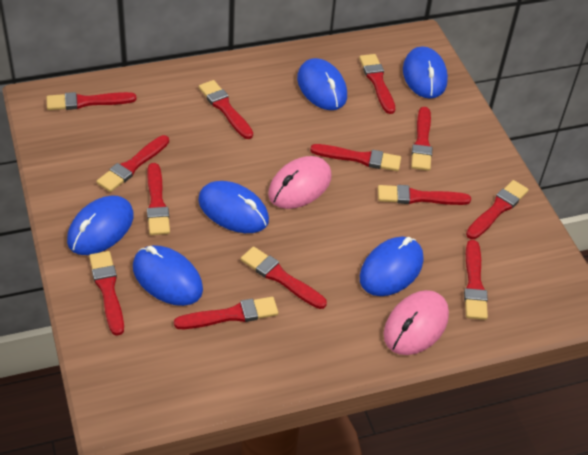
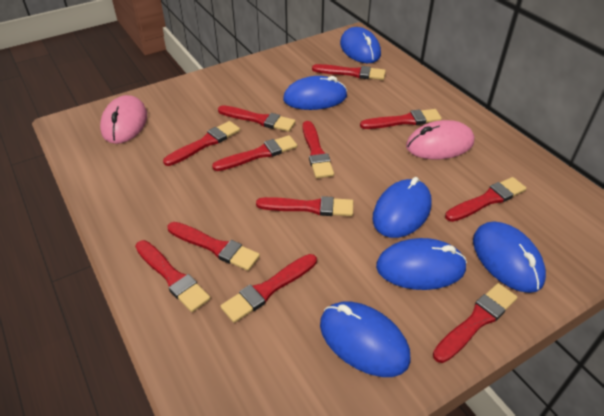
red brush: 13 -> 12

